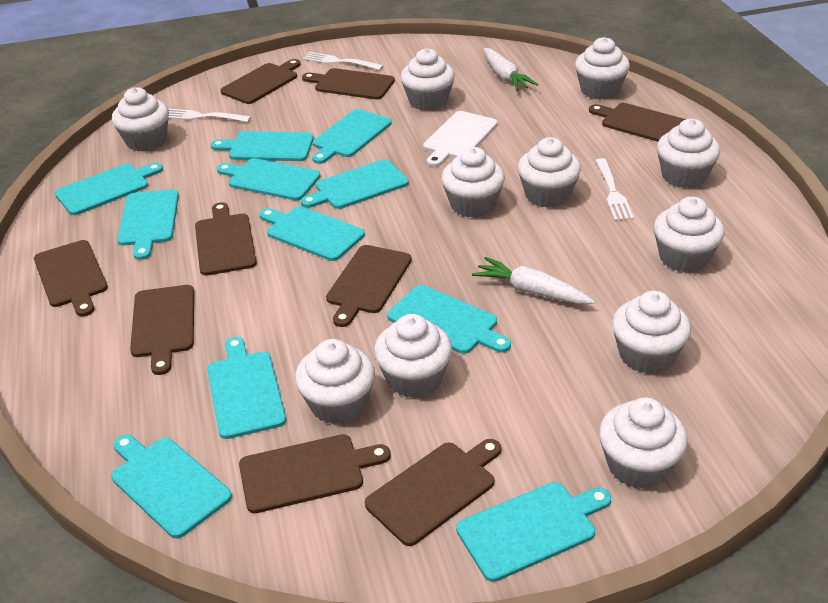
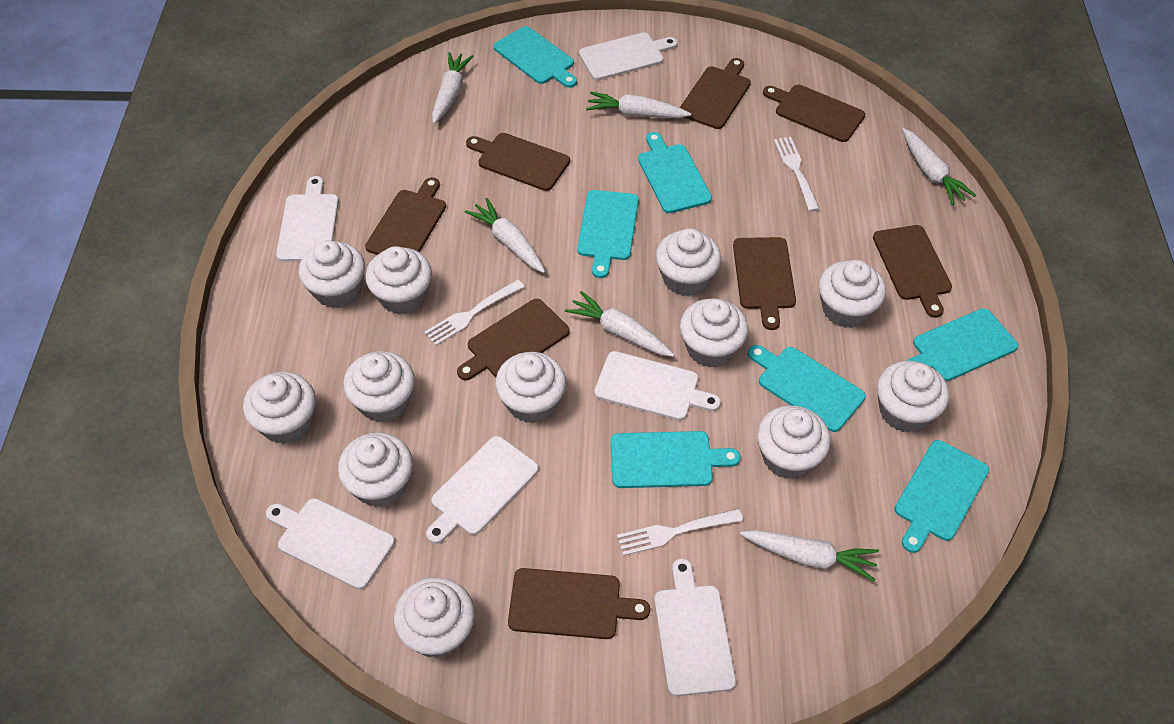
brown cutting board: 9 -> 8
turquoise cutting board: 11 -> 7
white carrot: 2 -> 6
white cupcake: 11 -> 12
white cutting board: 1 -> 6

